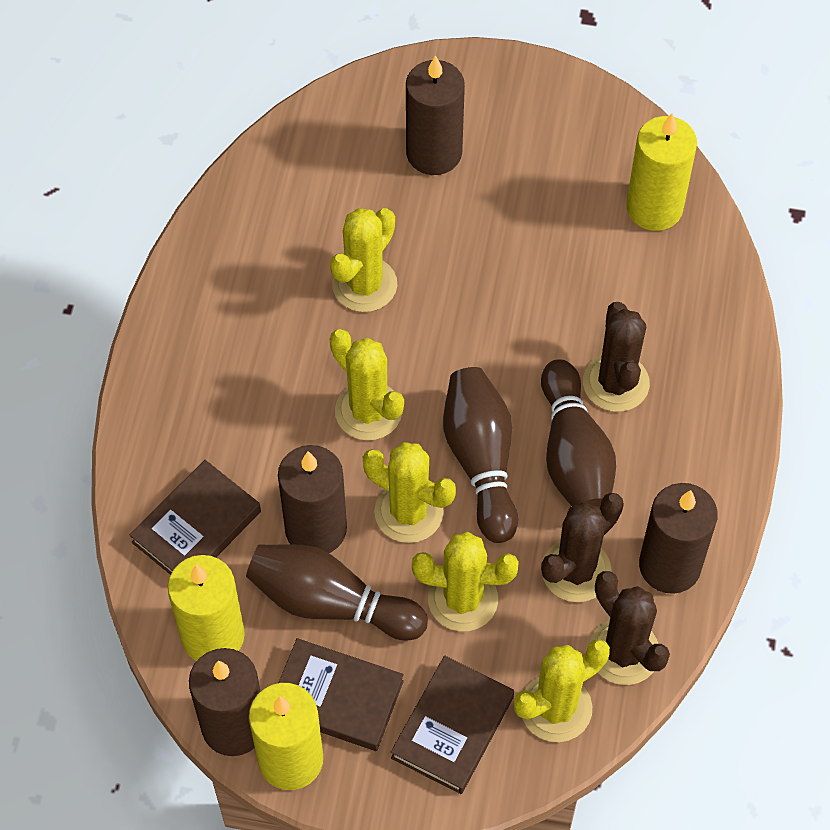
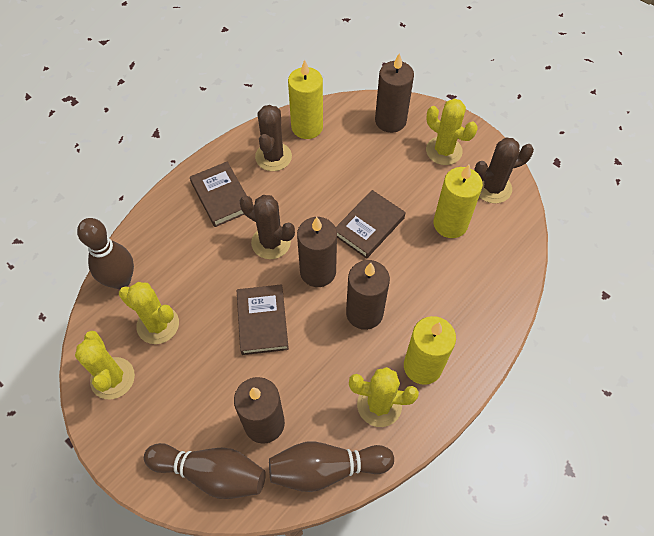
yellow cactus: 5 -> 4

